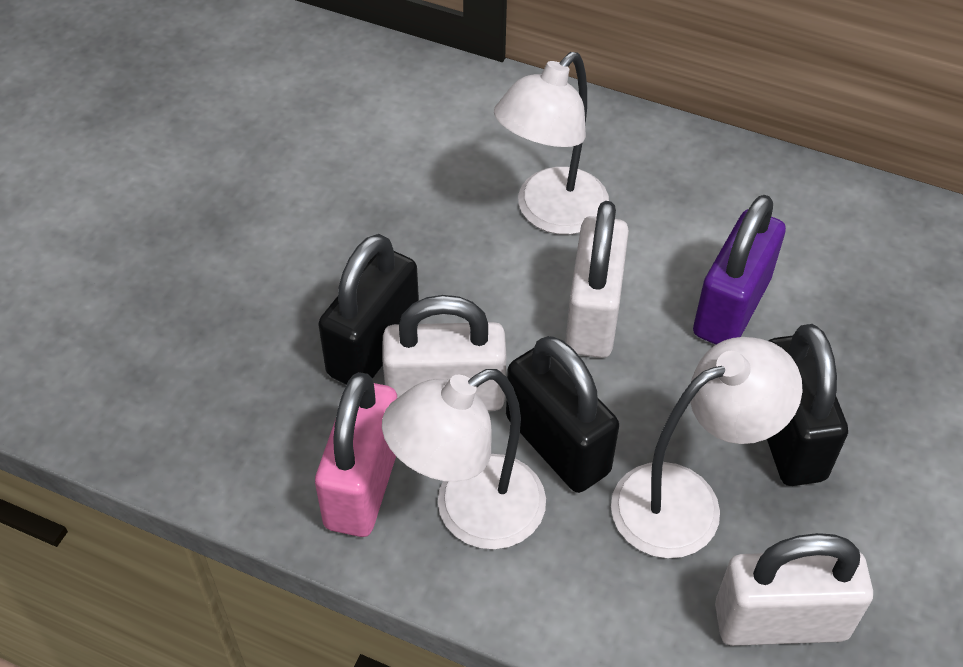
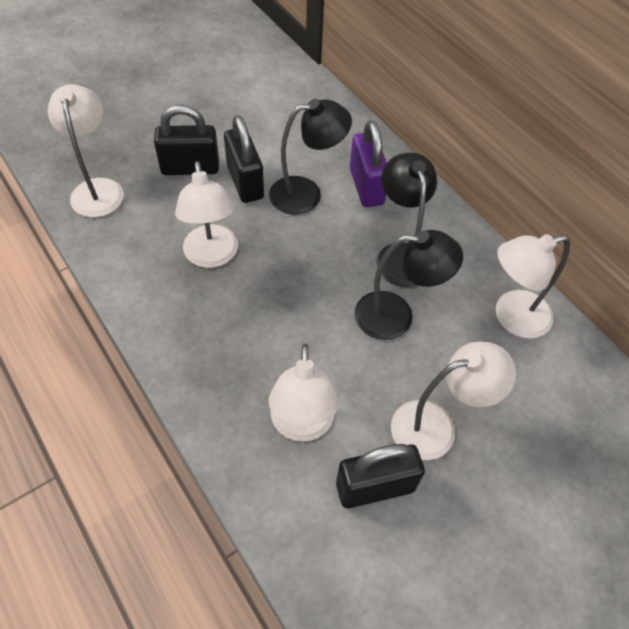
black lamp: 0 -> 3
pink padlock: 1 -> 0
white lamp: 3 -> 5
white padlock: 3 -> 0

